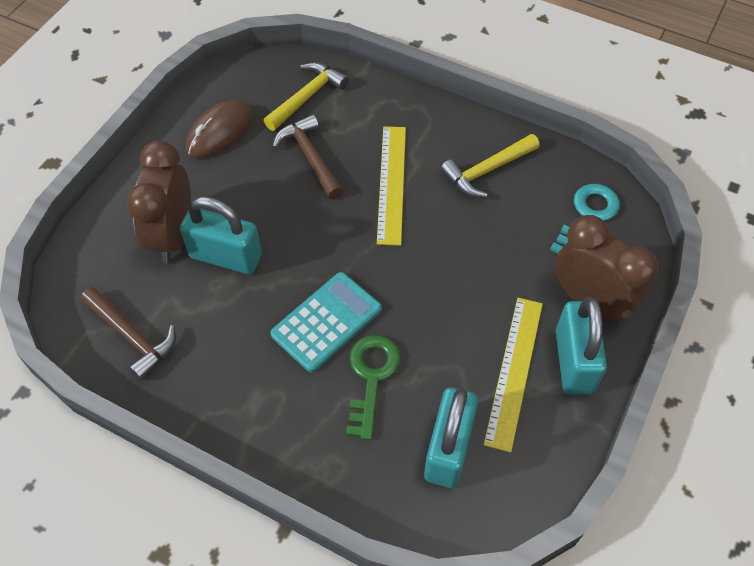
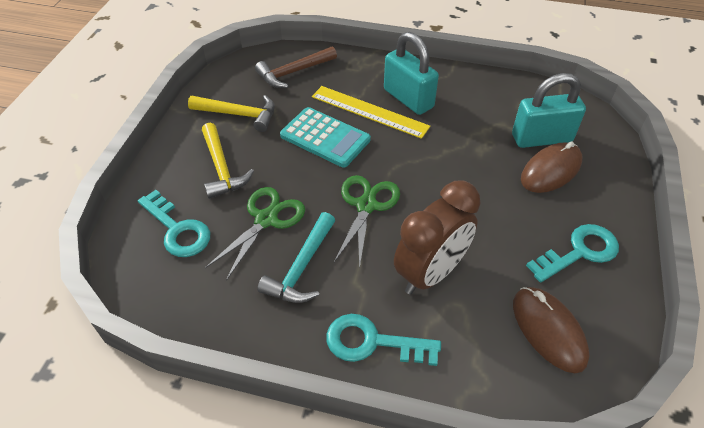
brown clock: 2 -> 1
brown hammer: 2 -> 1
brown mouse: 1 -> 2
green key: 1 -> 0
green scissors: 0 -> 2
turquoise hammer: 0 -> 1
turquoise key: 1 -> 3
turquoise padlock: 3 -> 2
yellow ruler: 2 -> 1

